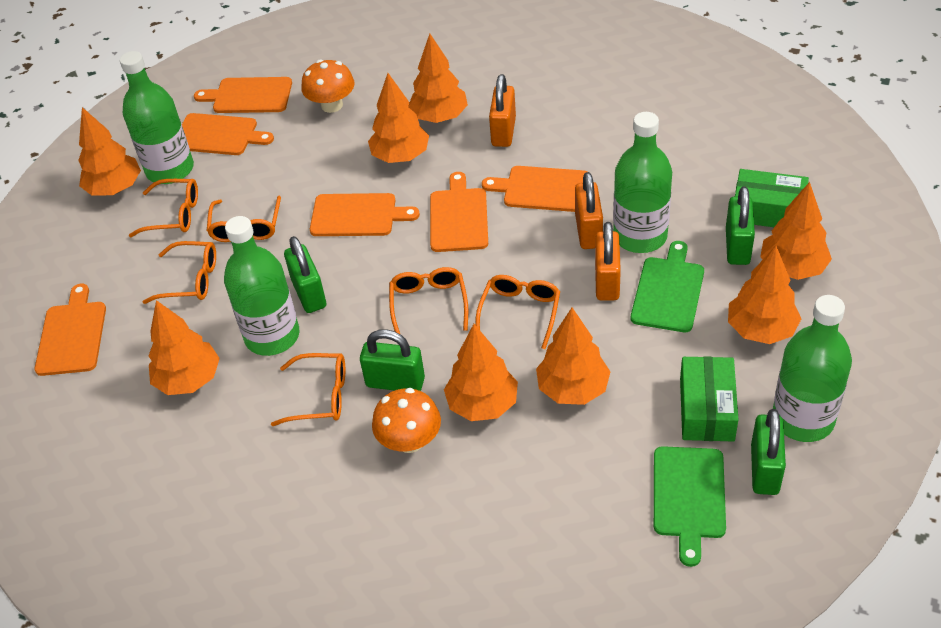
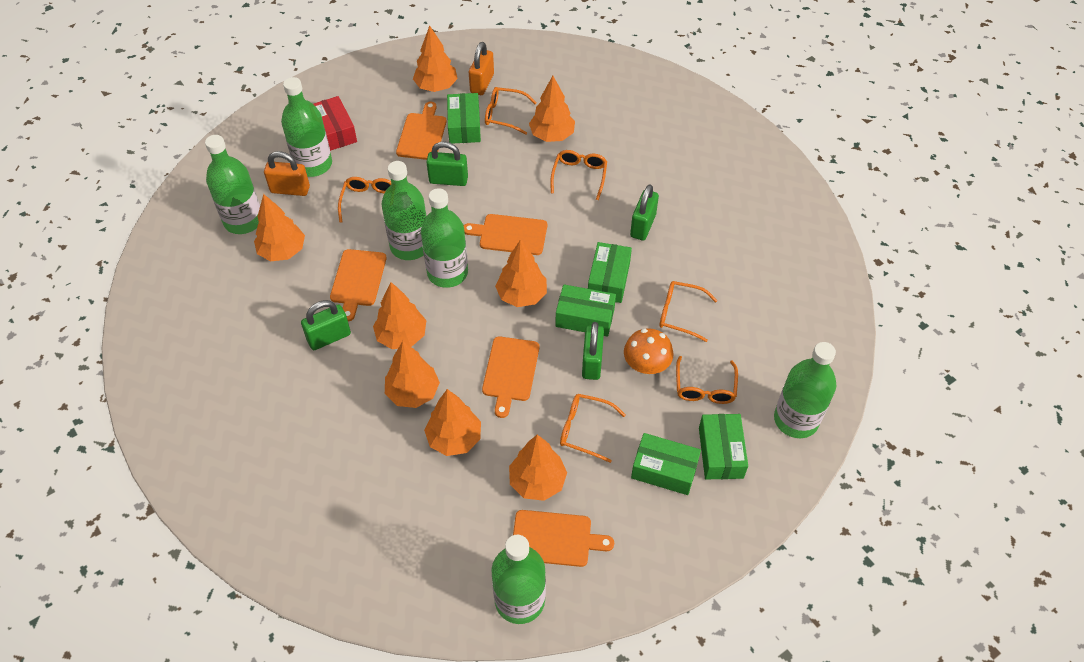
green bottle: 4 -> 6
green box: 2 -> 5
green cutting board: 2 -> 0
orange cutting board: 6 -> 5
orange mushroom: 2 -> 1
orange padlock: 3 -> 2
red box: 0 -> 1

